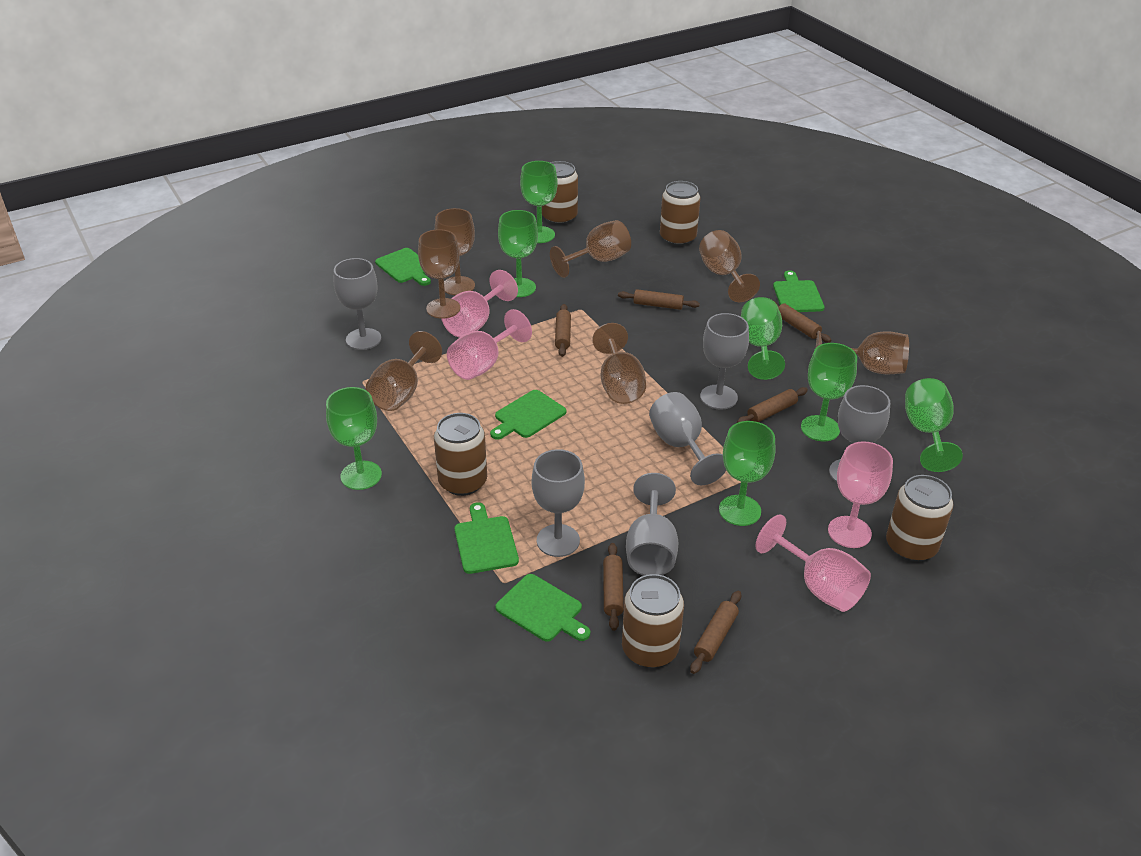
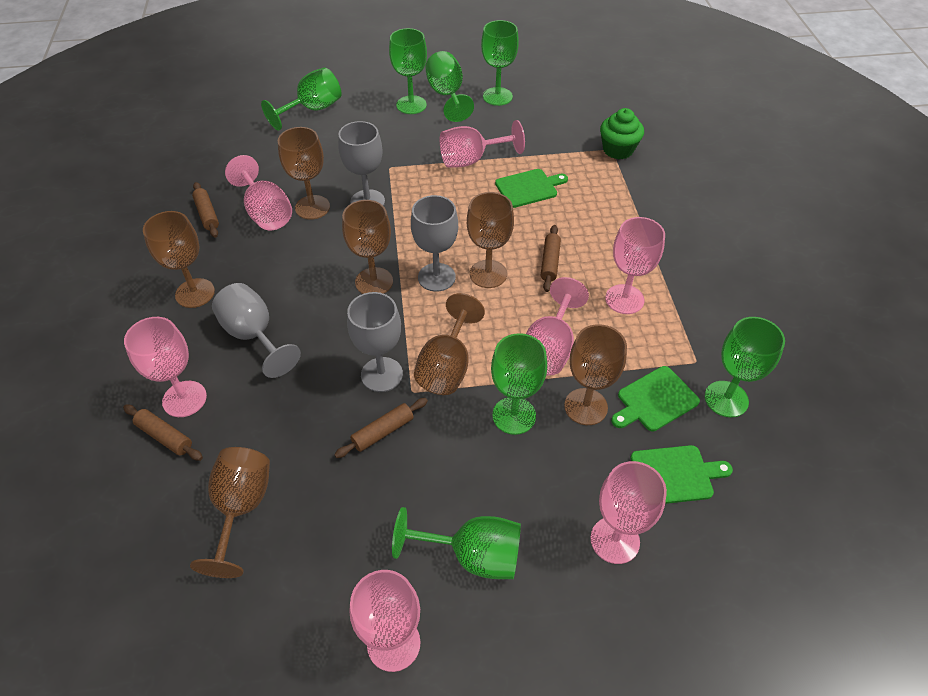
brown can: 5 -> 0
brown rolling pin: 6 -> 4
green cupcake: 0 -> 1
green cutting board: 5 -> 3
grey goblet: 6 -> 4
pink goblet: 4 -> 7

